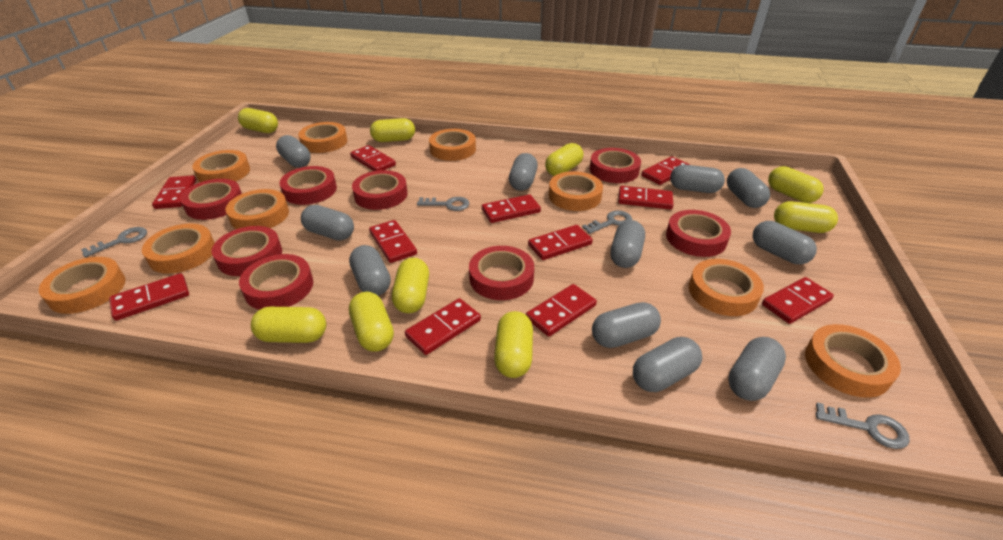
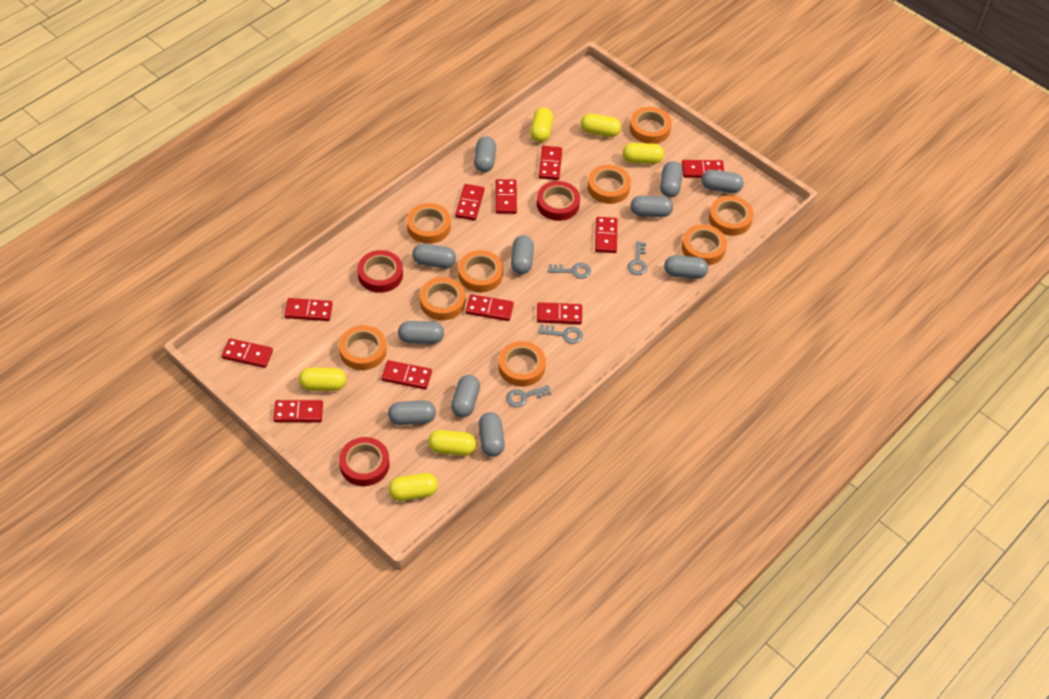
red tape: 8 -> 3
yellow capsule: 9 -> 6

